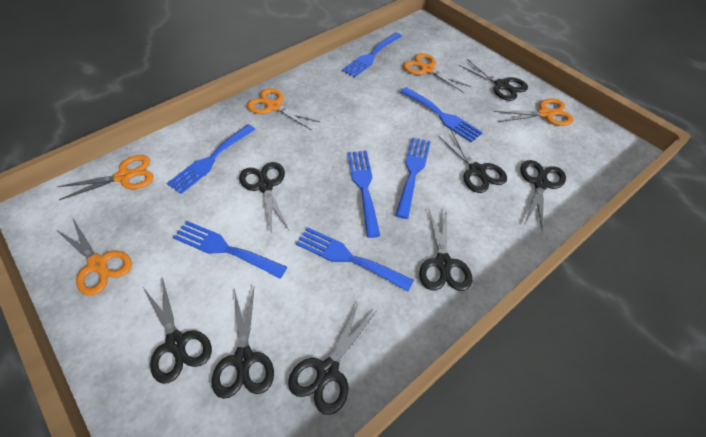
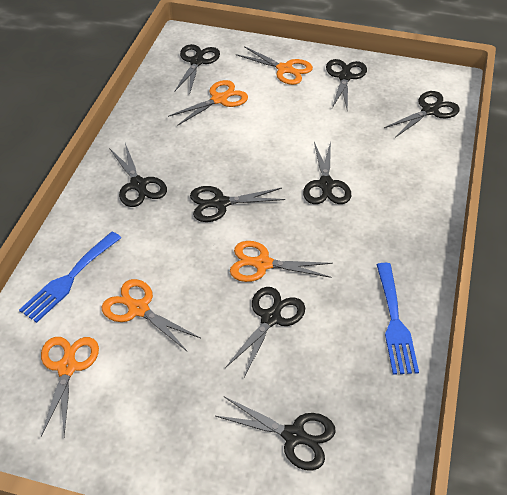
blue fork: 7 -> 2

